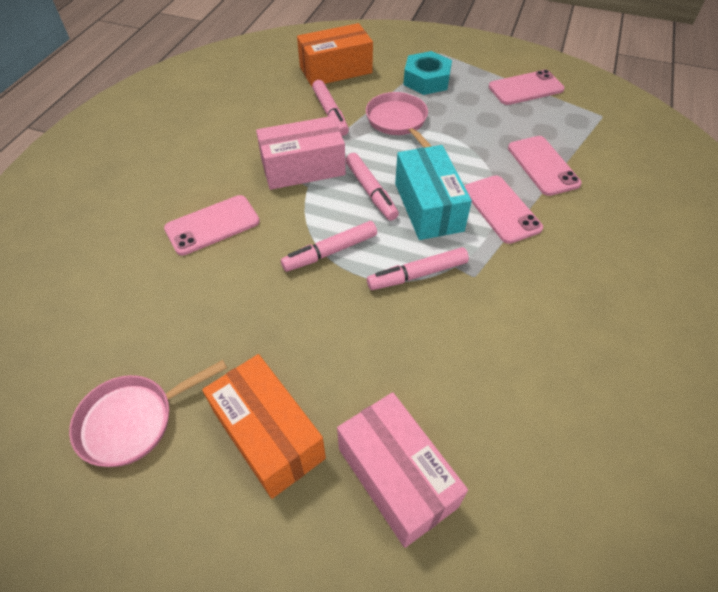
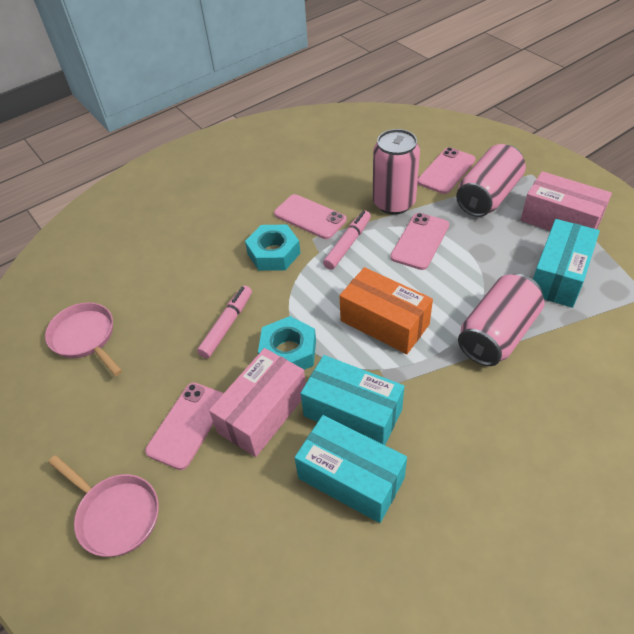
orange box: 2 -> 1
pink can: 0 -> 3
pink marker: 4 -> 2
turquoise box: 1 -> 3
turquoise nut: 1 -> 2

